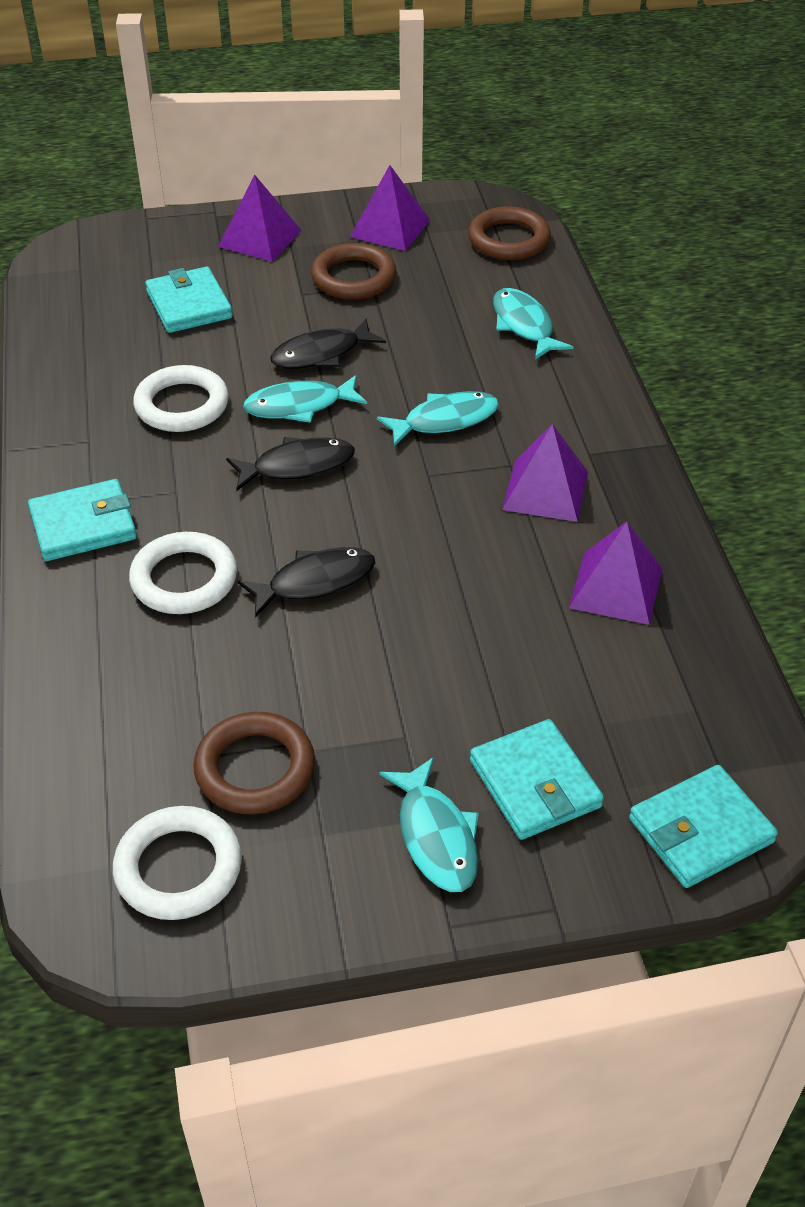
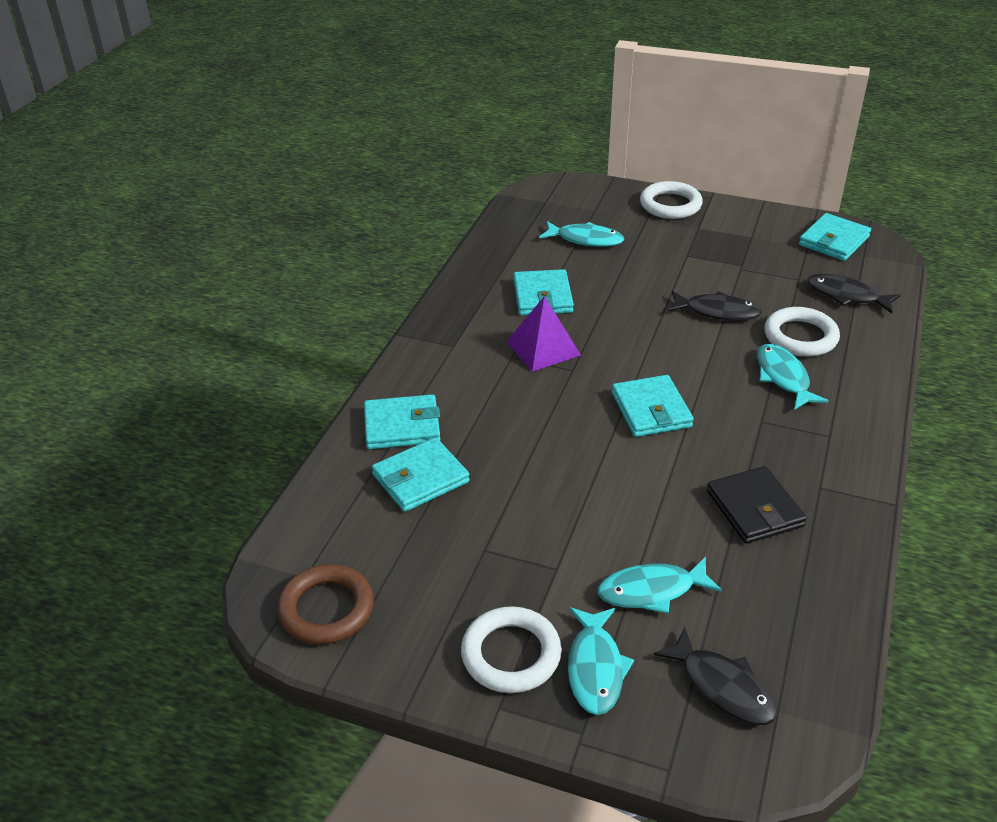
black wallet: 0 -> 1
brown ring: 3 -> 1
purple pyramid: 4 -> 1
turquoise wallet: 4 -> 5

